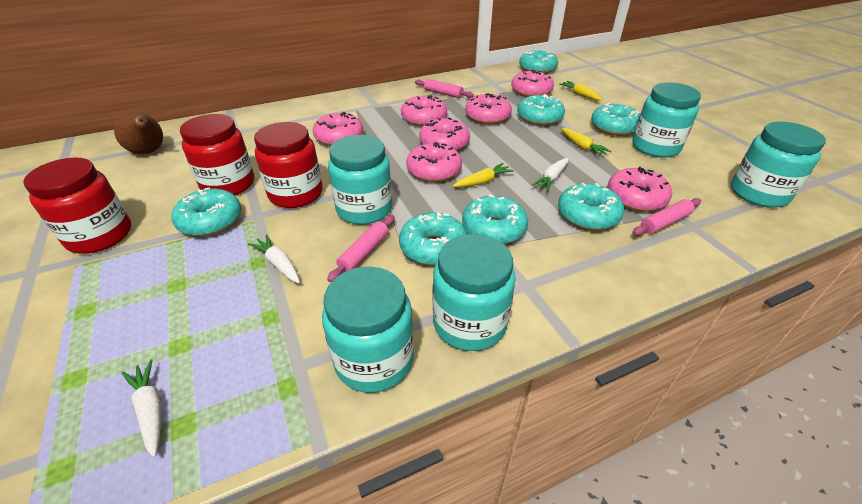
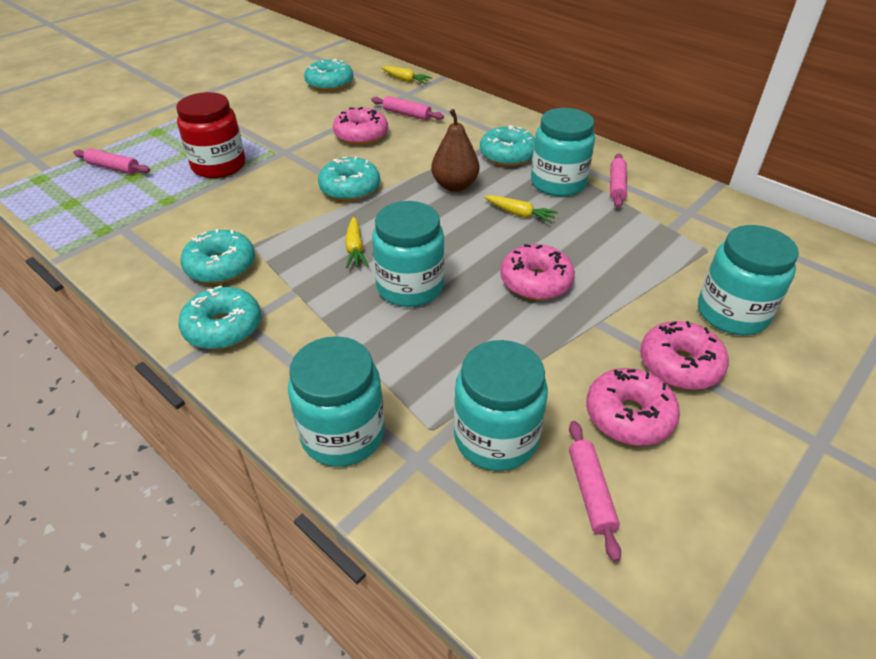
pink donut: 7 -> 4
pink rolling pin: 3 -> 4
red jar: 3 -> 1
turquoise donut: 7 -> 5
white carrot: 3 -> 0

